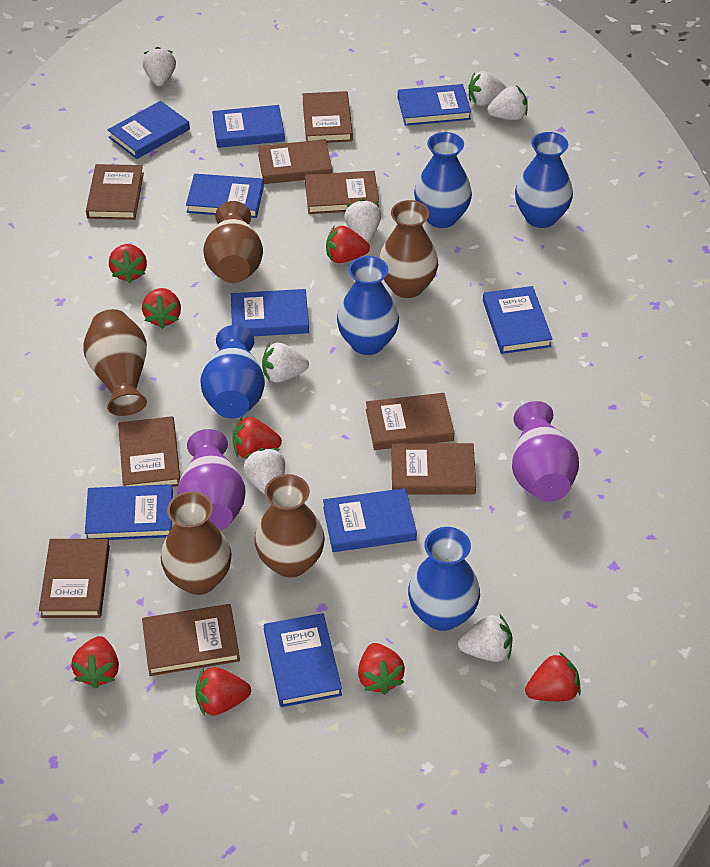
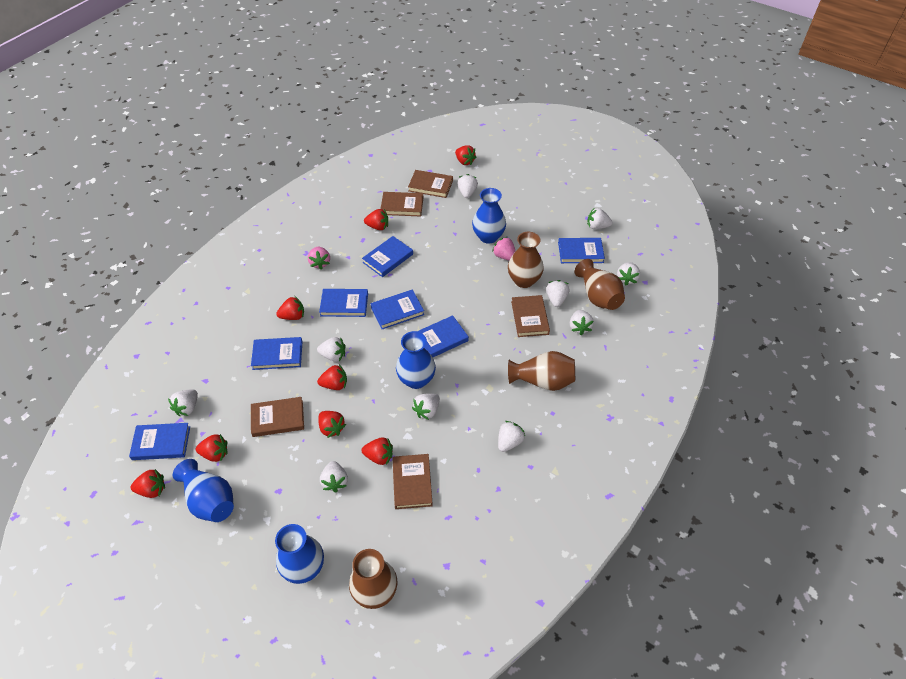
blue book: 9 -> 7
blue vase: 5 -> 4
brown book: 9 -> 5
brown vase: 5 -> 4
pink strawberry: 0 -> 2
purple vase: 2 -> 0
white strawberry: 7 -> 10

